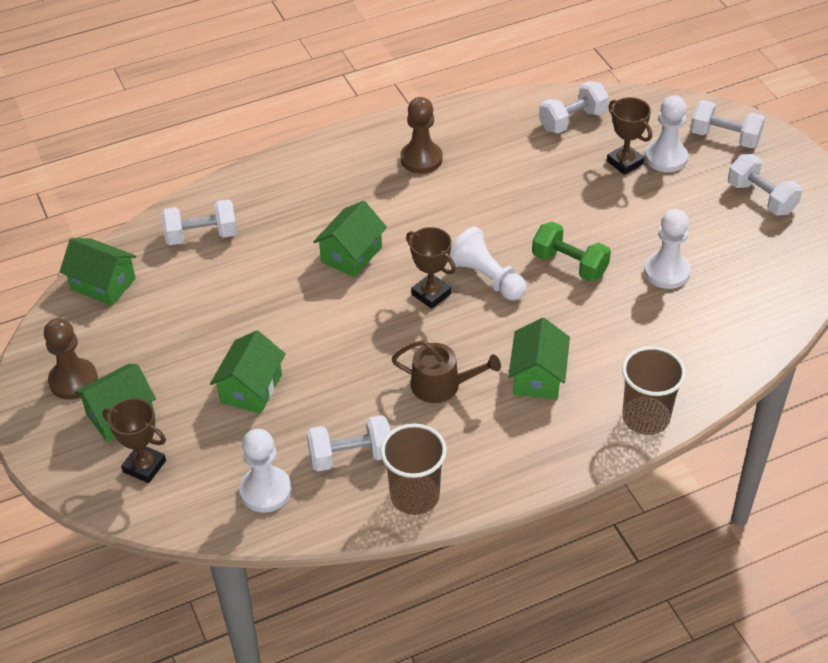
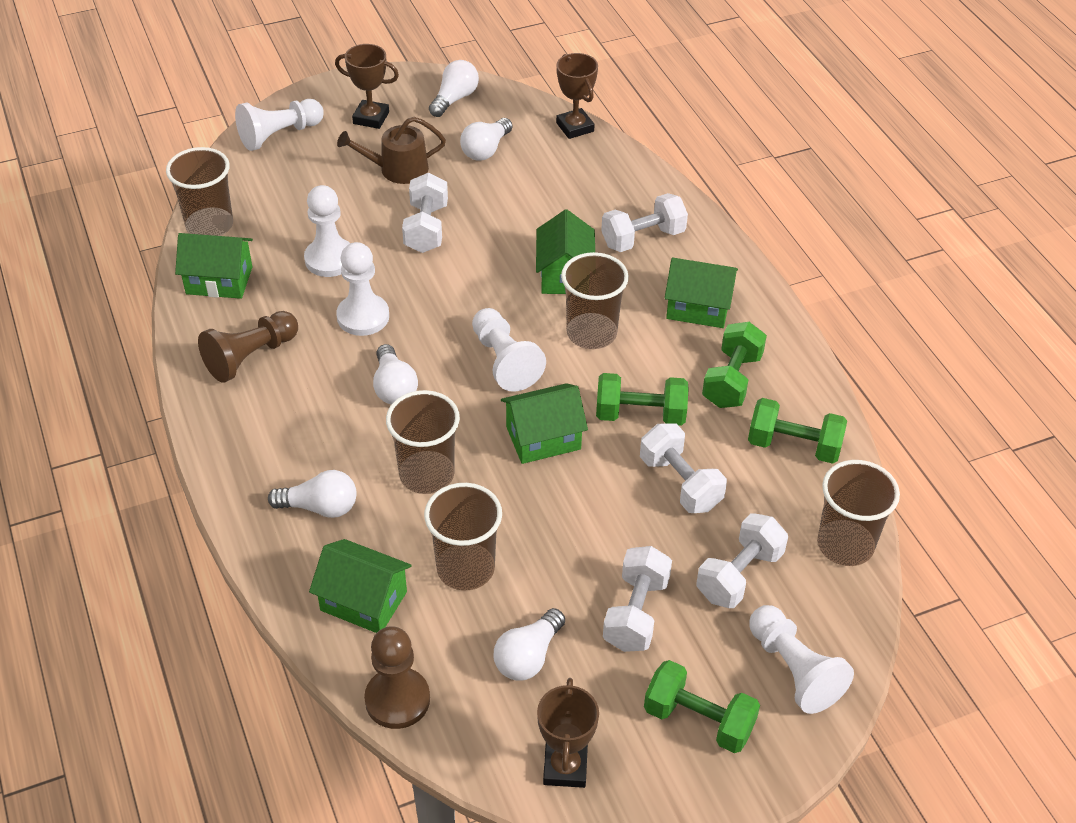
brown cup: 2 -> 5
green dumbbell: 1 -> 4
white light bulb: 0 -> 5
white pawn: 4 -> 5

